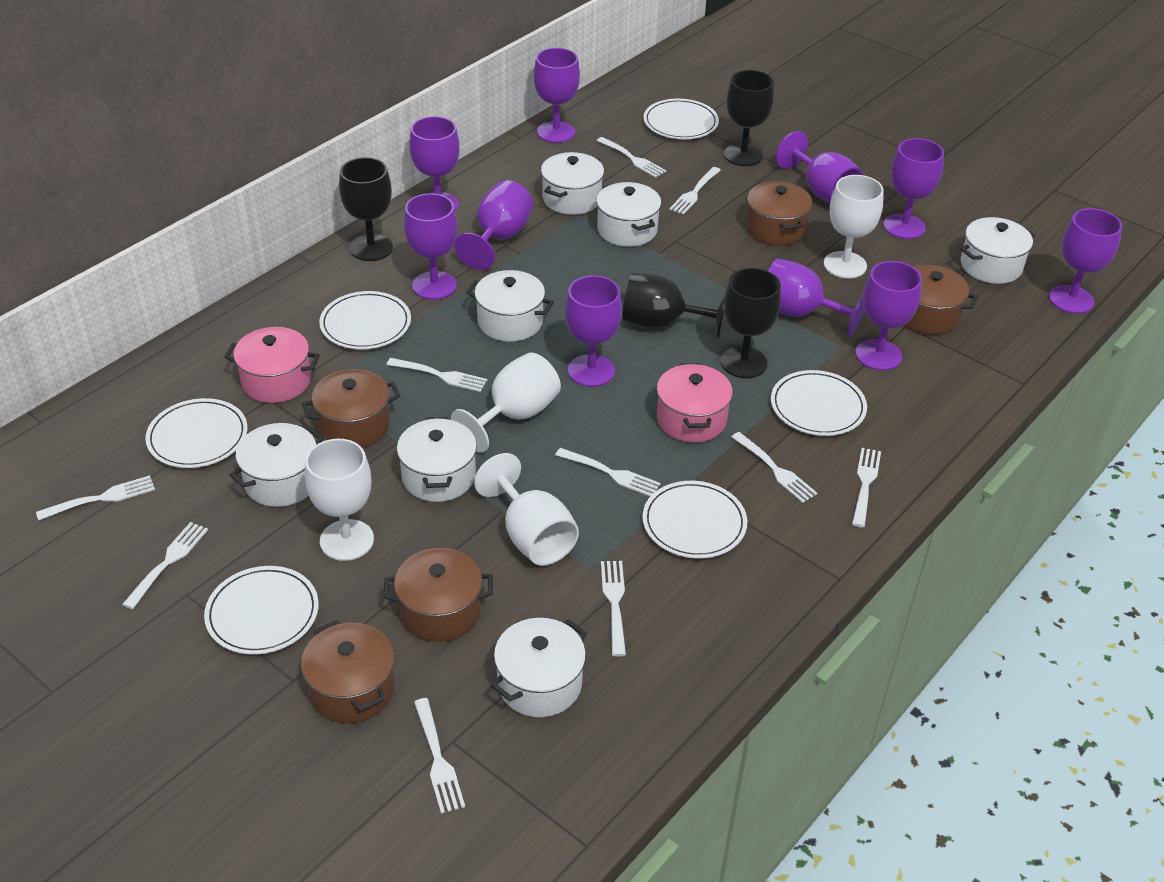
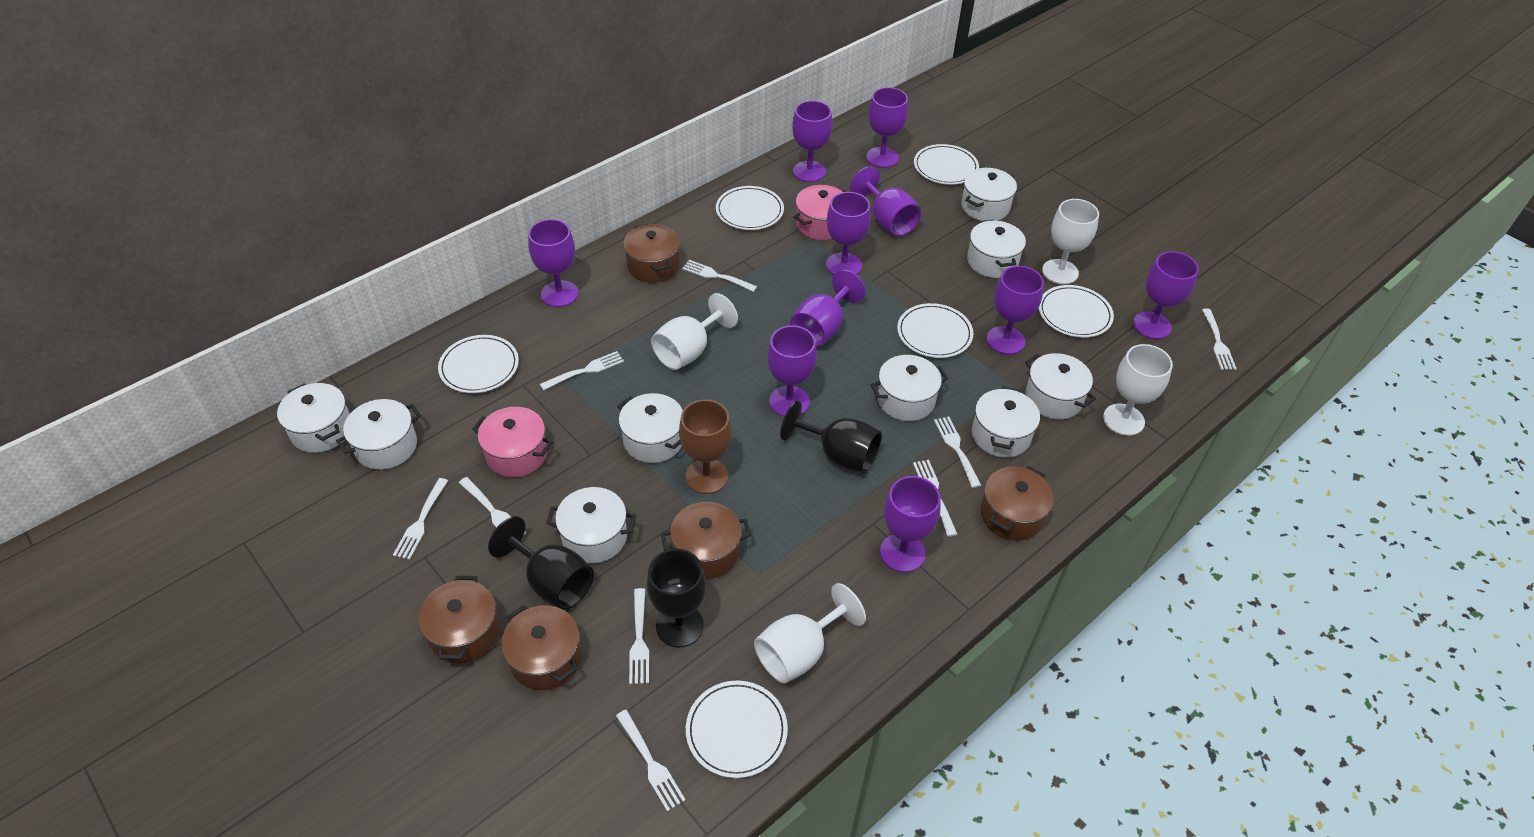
black goblet: 4 -> 3
brown goblet: 0 -> 1
white fork: 10 -> 9
white pot: 7 -> 9

